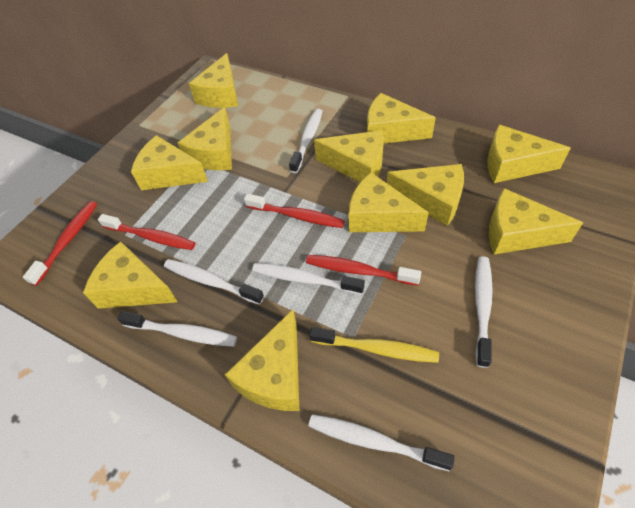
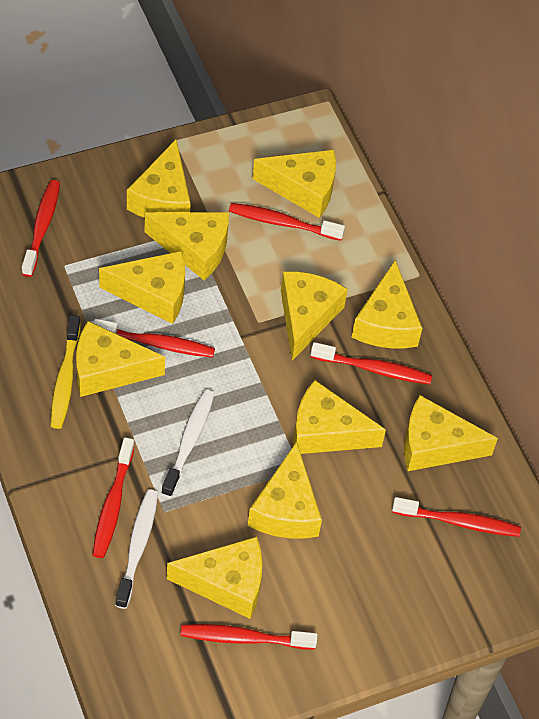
red toothbrush: 4 -> 7
white toothbrush: 6 -> 2

